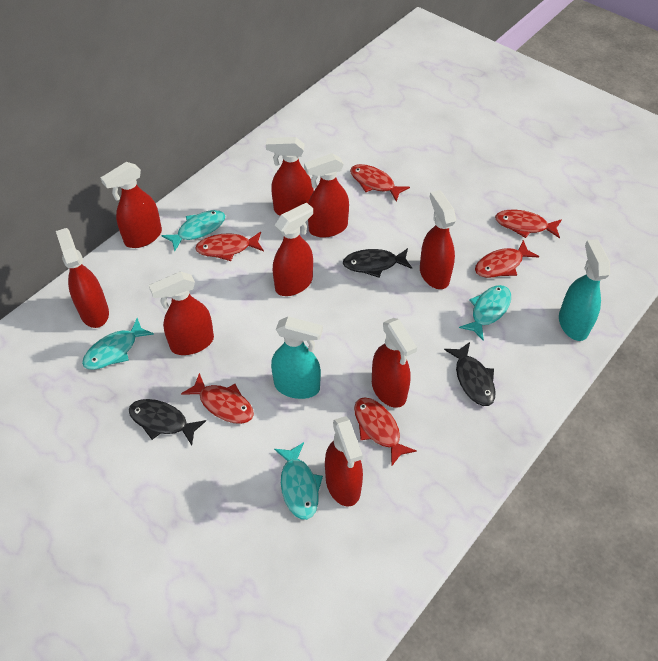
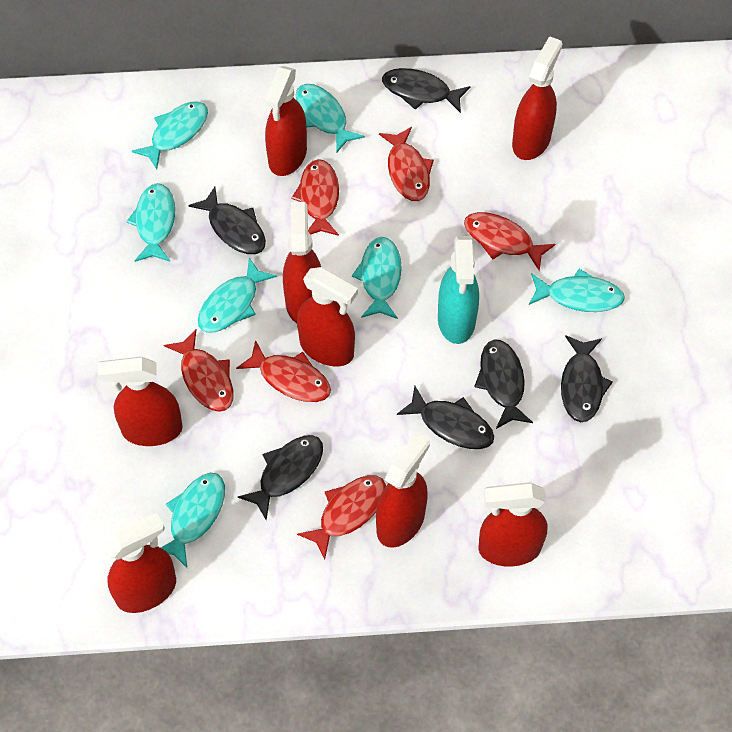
black fish: 3 -> 6
red spray bottle: 9 -> 8
turquoise fish: 4 -> 7
turquoise spray bottle: 2 -> 1

